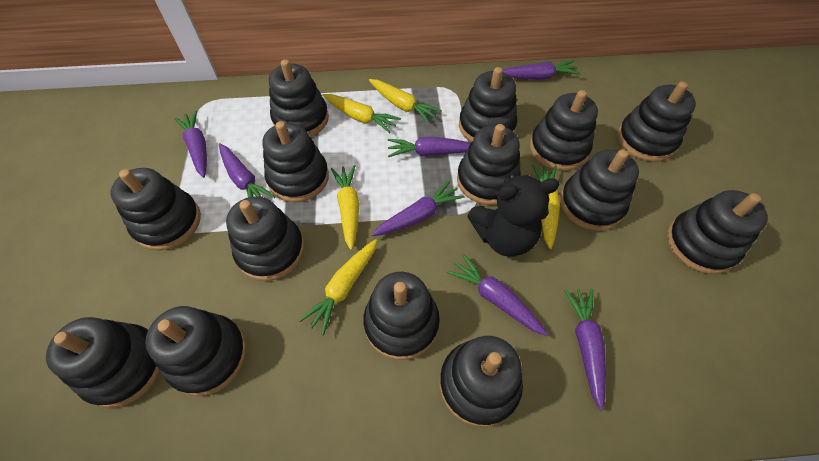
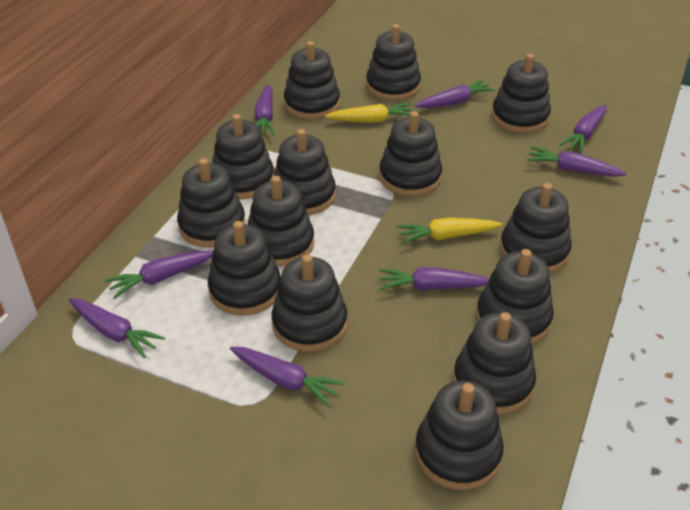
black teddy bear: 1 -> 0
purple carrot: 7 -> 8
yellow carrot: 5 -> 2

